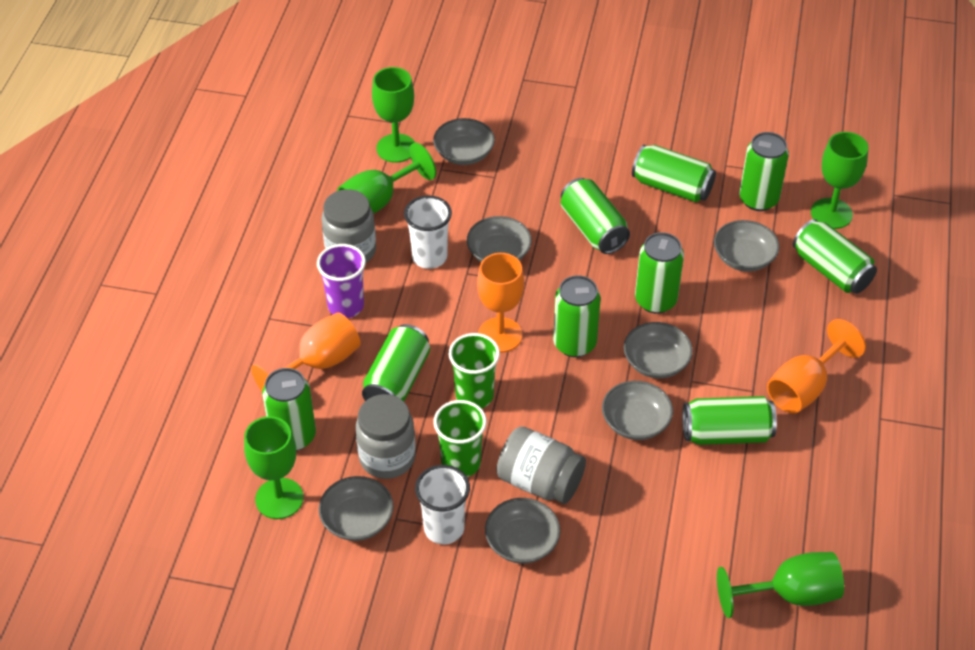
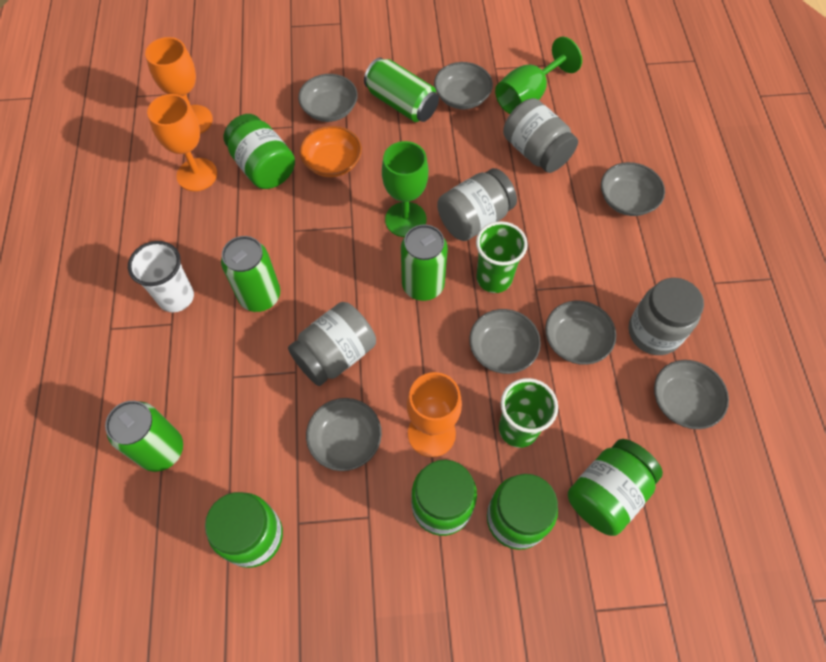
green can: 9 -> 4
green goblet: 5 -> 2
green jar: 0 -> 5
grey jar: 3 -> 4
orange bowl: 0 -> 1
purple cup: 1 -> 0
white cup: 2 -> 1

